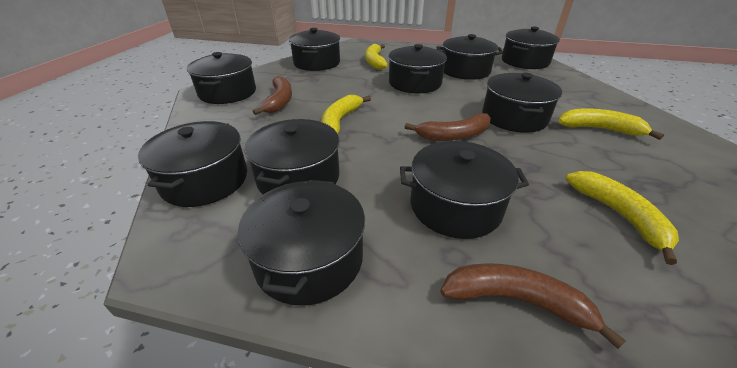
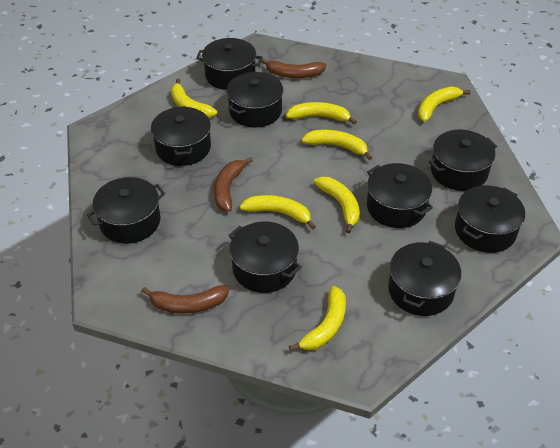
black pot: 10 -> 9
yellow banana: 4 -> 7

